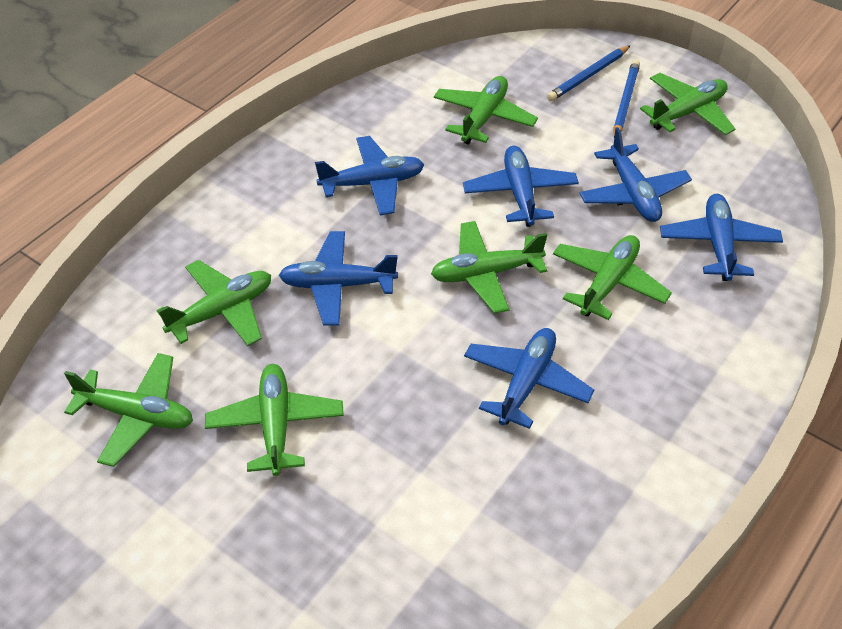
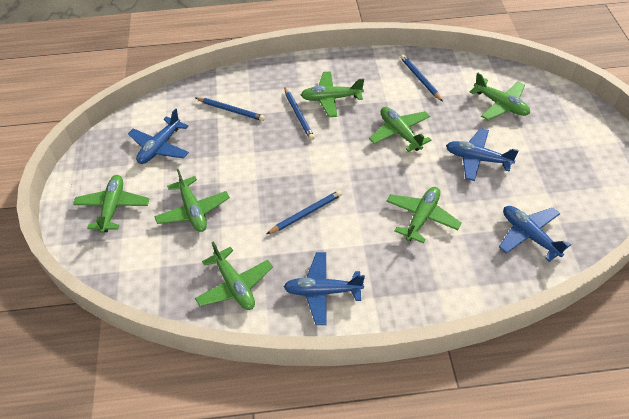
blue pencil: 2 -> 4
blue plane: 6 -> 4

